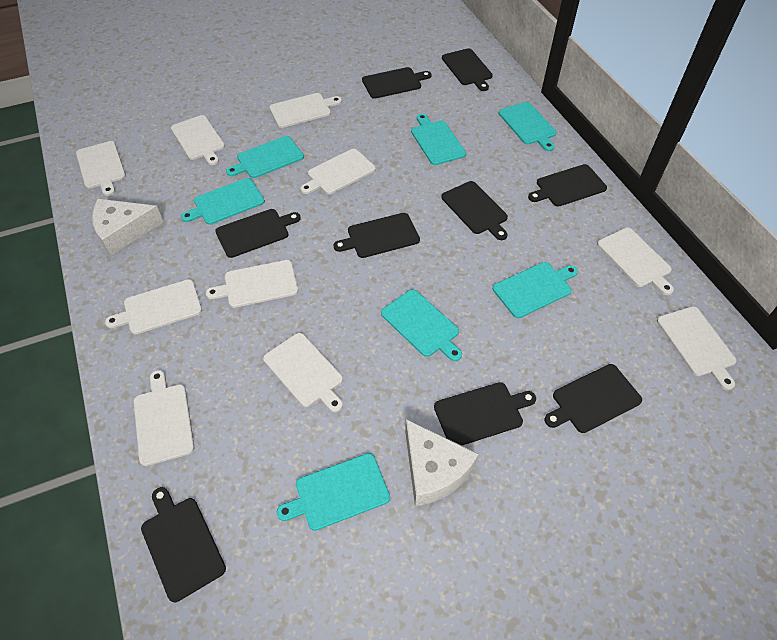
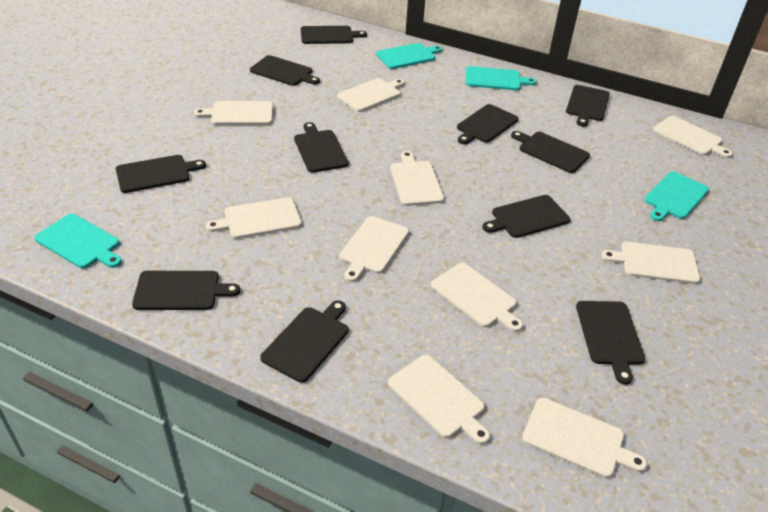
black cutting board: 9 -> 11
turquoise cutting board: 7 -> 4
white cheese: 2 -> 0

